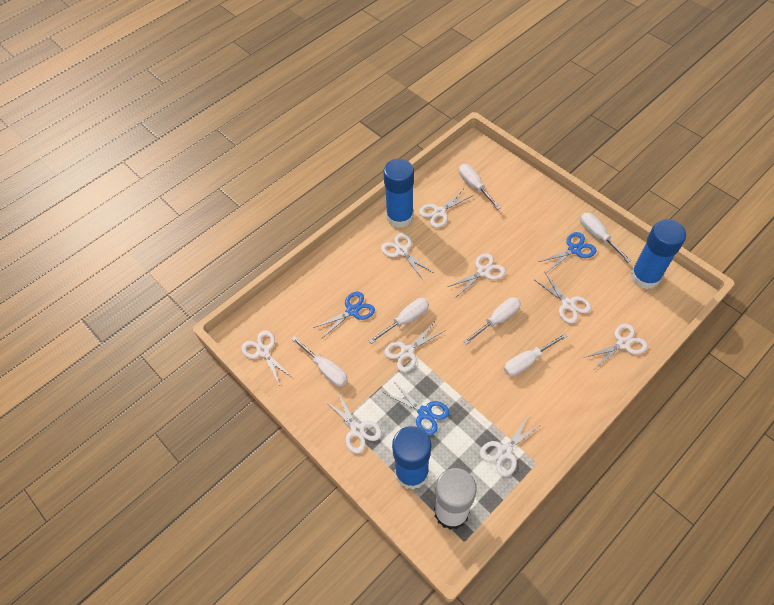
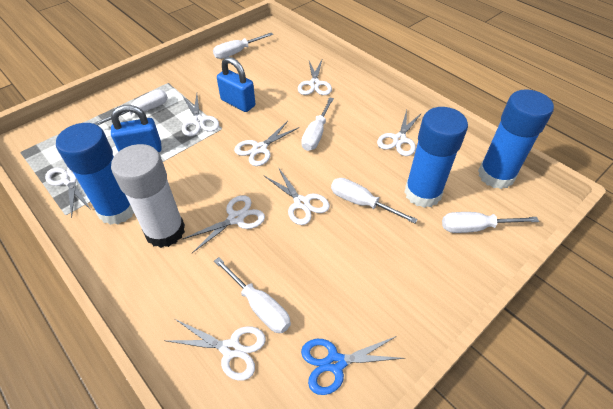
blue padlock: 0 -> 2
blue scissors: 3 -> 1
white scissors: 9 -> 8

